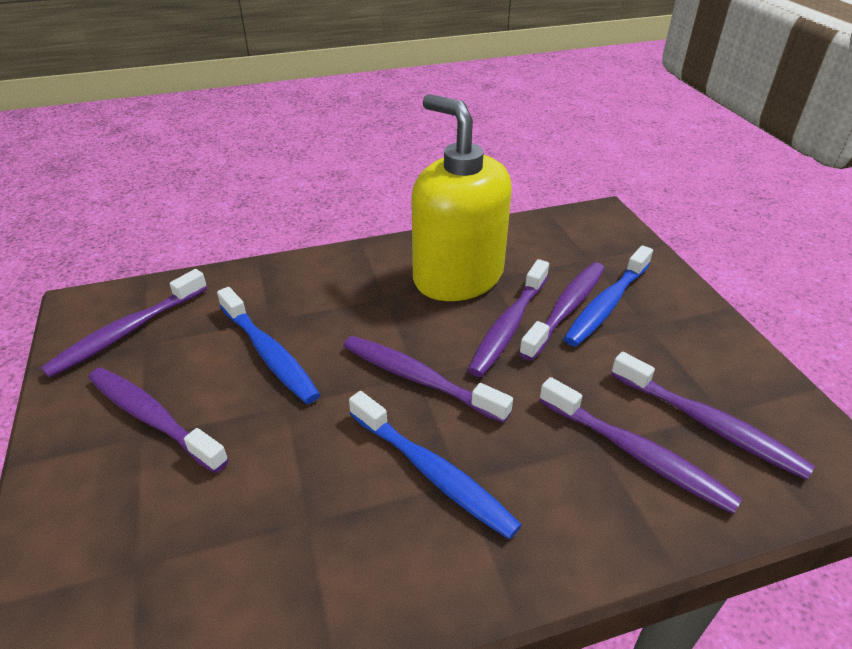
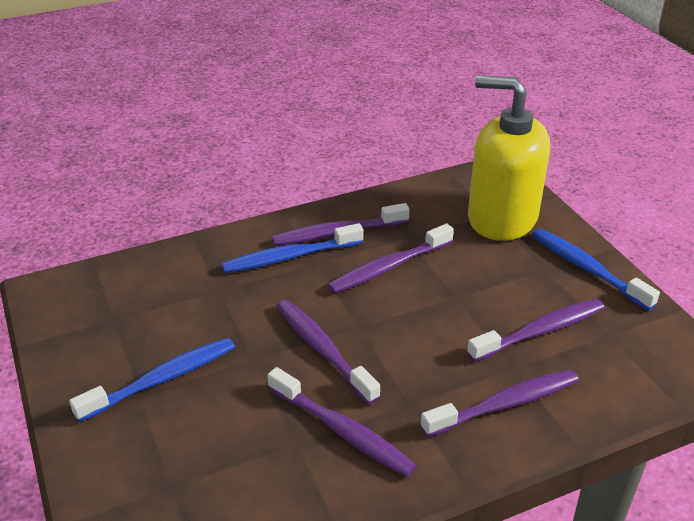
purple toothbrush: 7 -> 6

